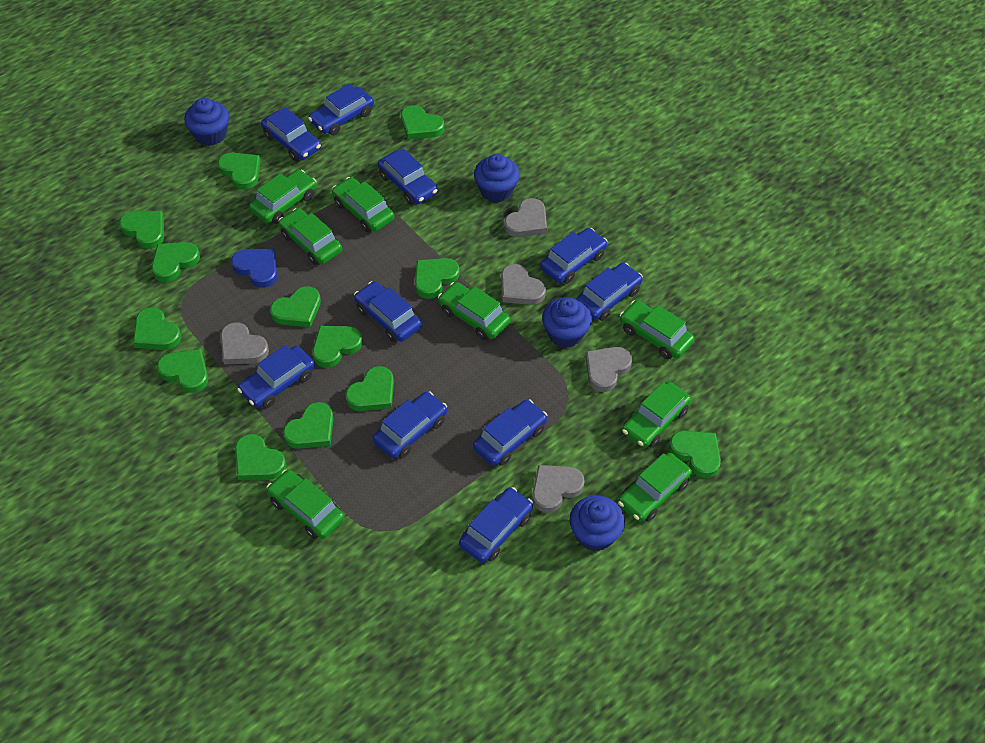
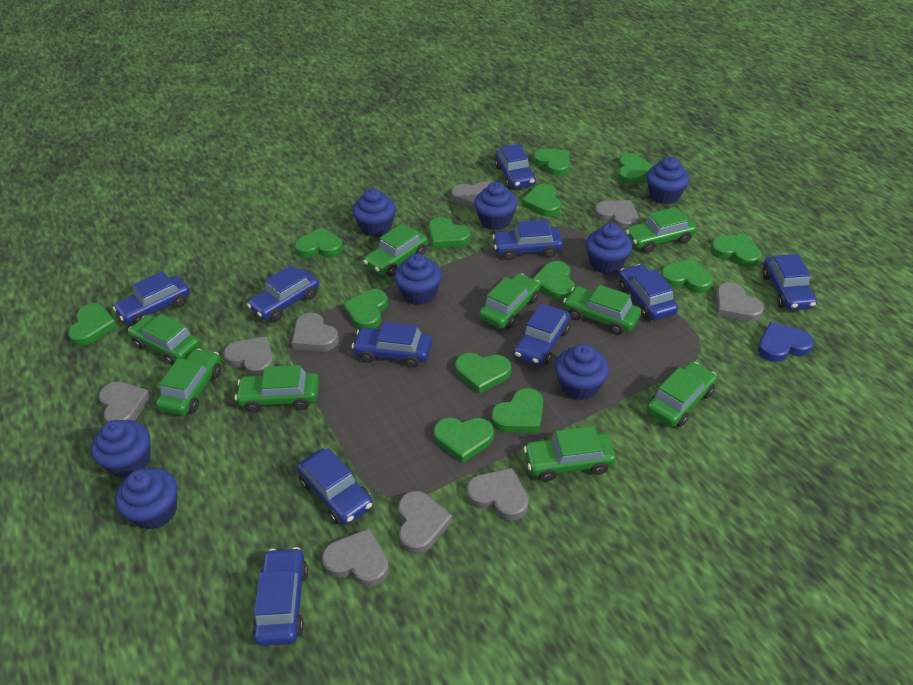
blue cupcake: 4 -> 8
green car: 8 -> 9
grey heart: 5 -> 9

